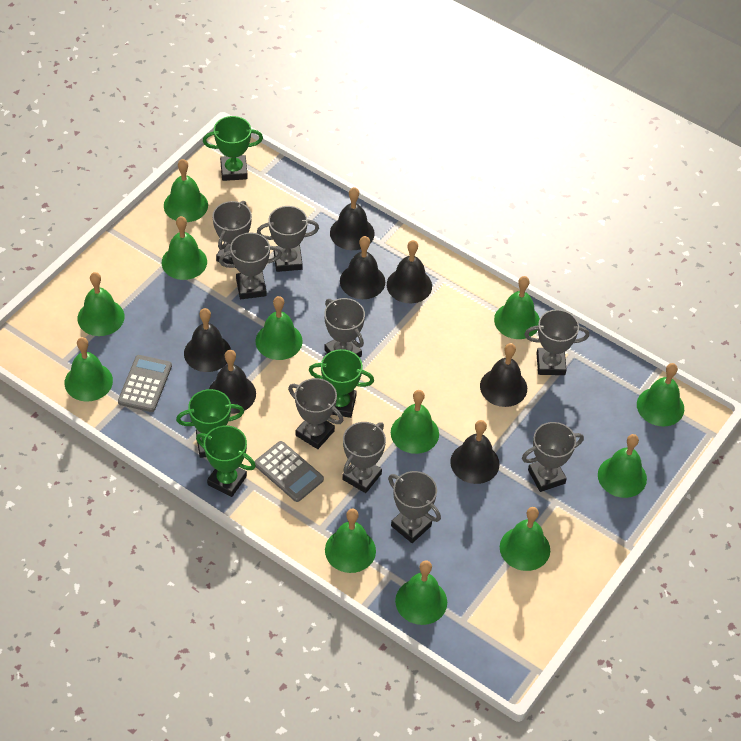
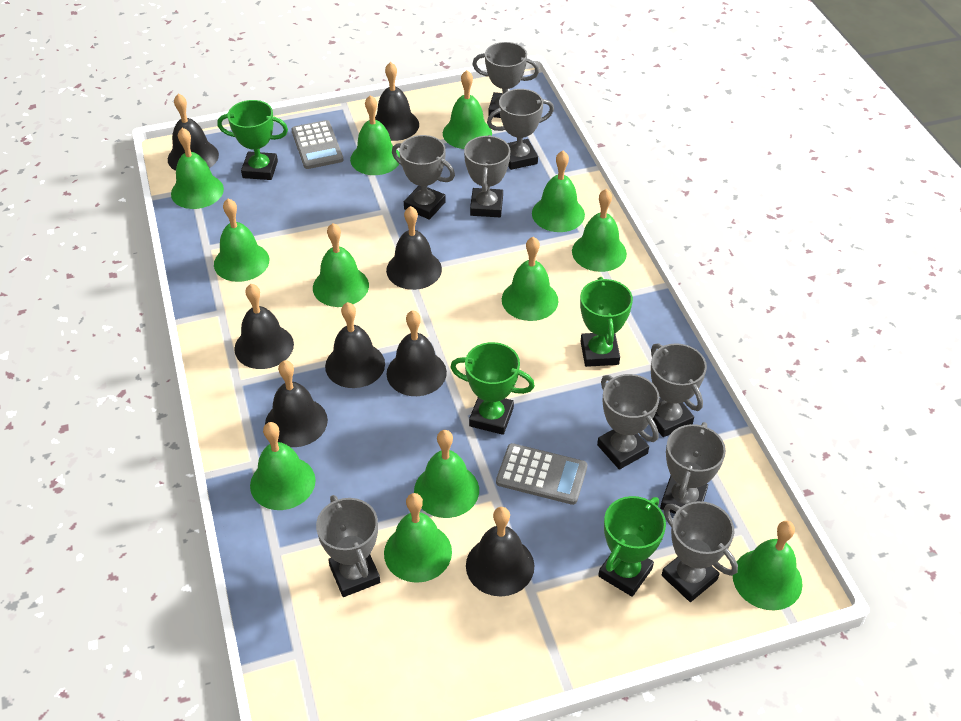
black bell: 7 -> 8

